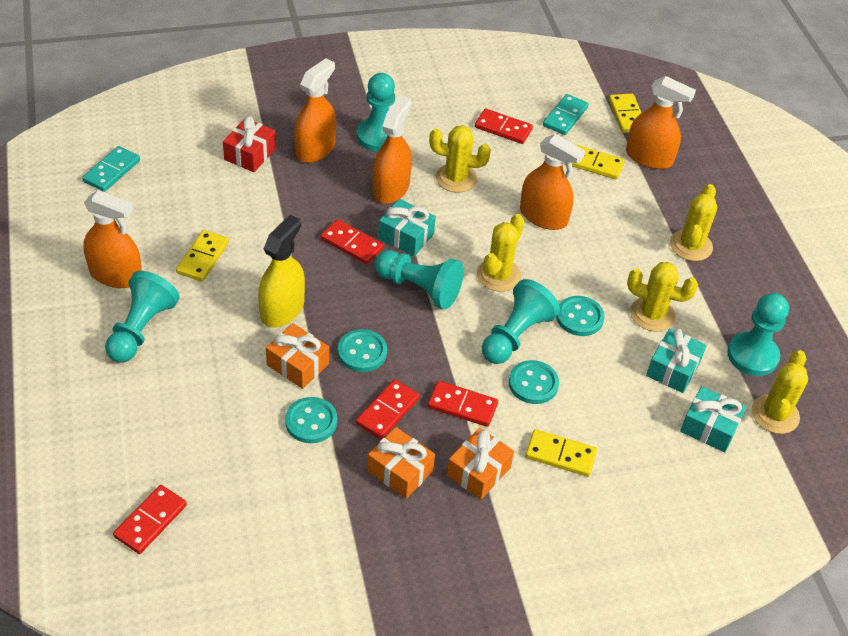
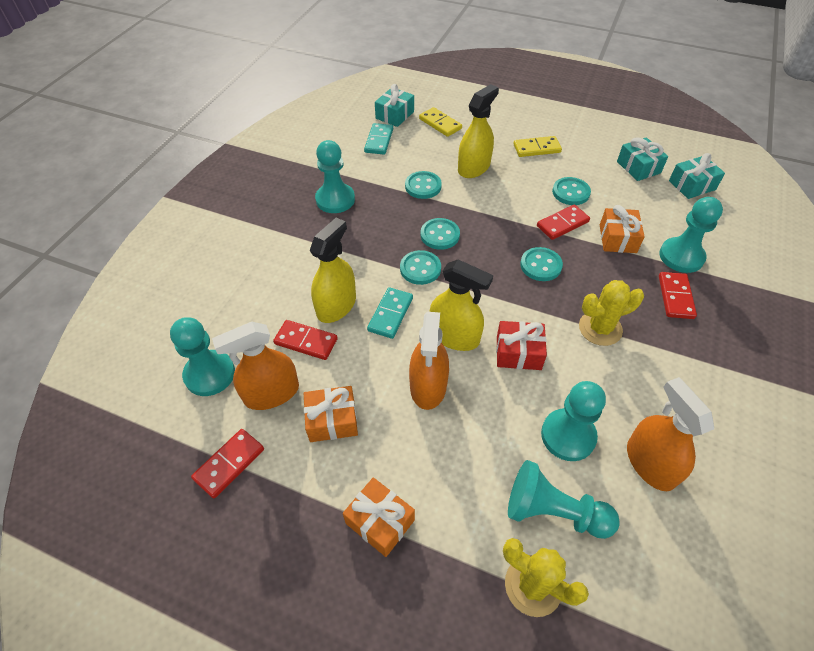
orange spray bottle: 5 -> 3
red domino: 5 -> 4
turquoise button: 4 -> 5
yellow cactus: 5 -> 2
yellow domino: 4 -> 2
yellow spray bottle: 1 -> 3

